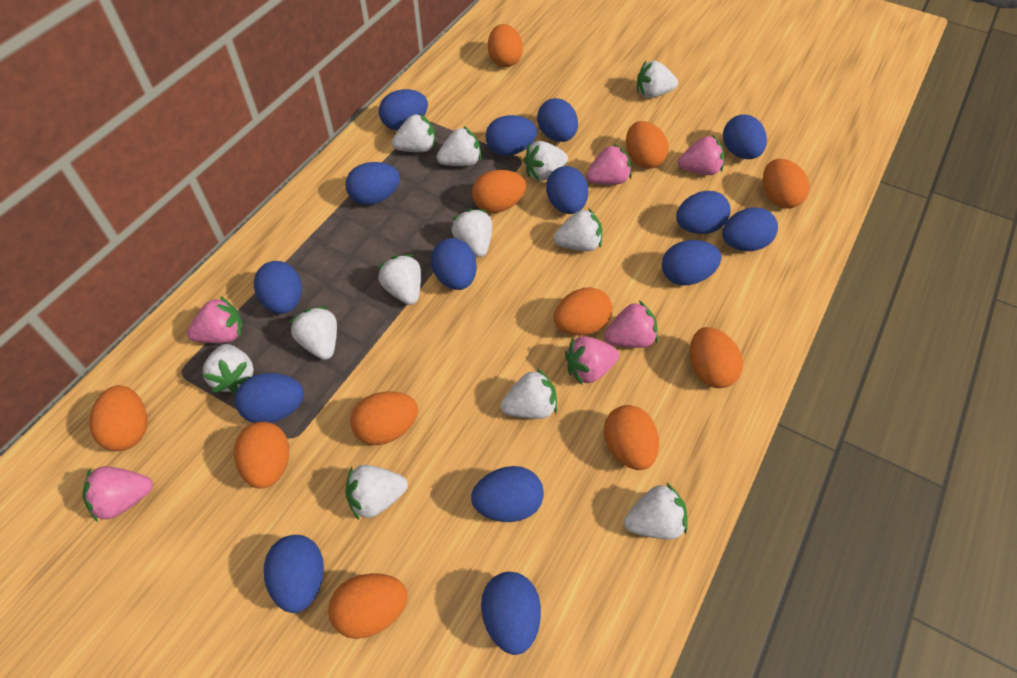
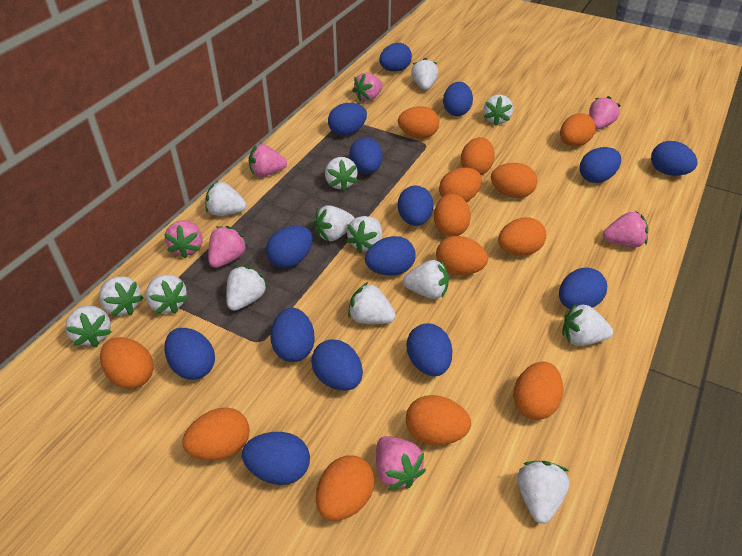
orange egg: 11 -> 13
pink strawberry: 6 -> 7
white strawberry: 12 -> 14

